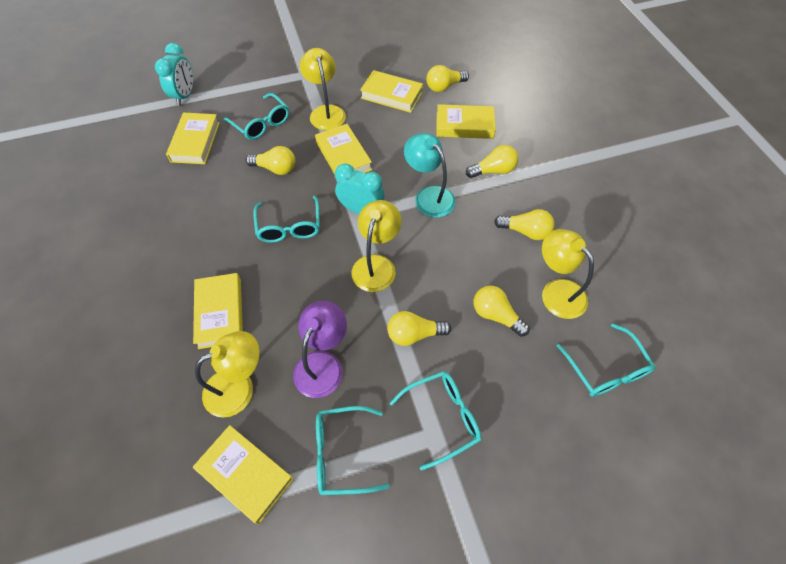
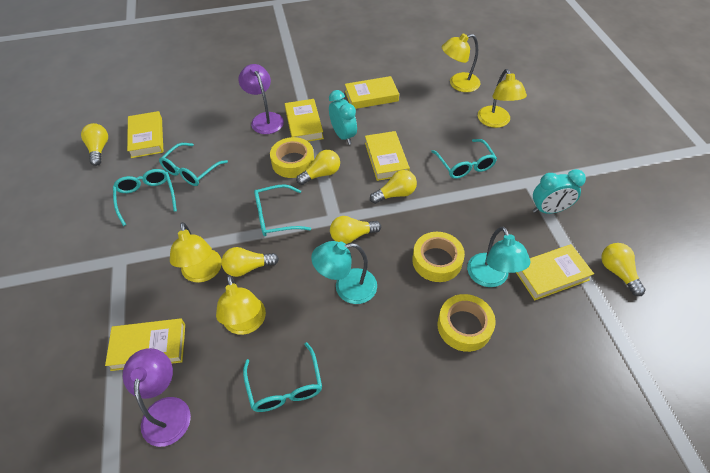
purple lamp: 1 -> 2
turquoise lamp: 1 -> 2
yellow tape: 0 -> 3

